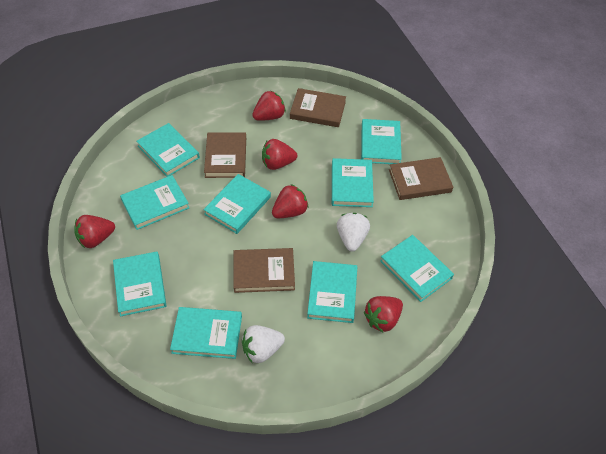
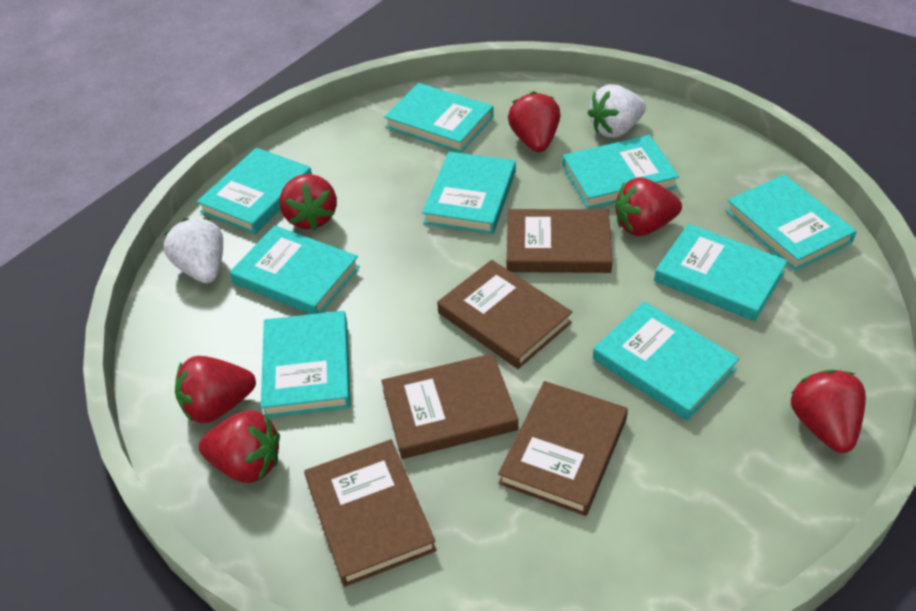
brown book: 4 -> 5
red strawberry: 5 -> 6

